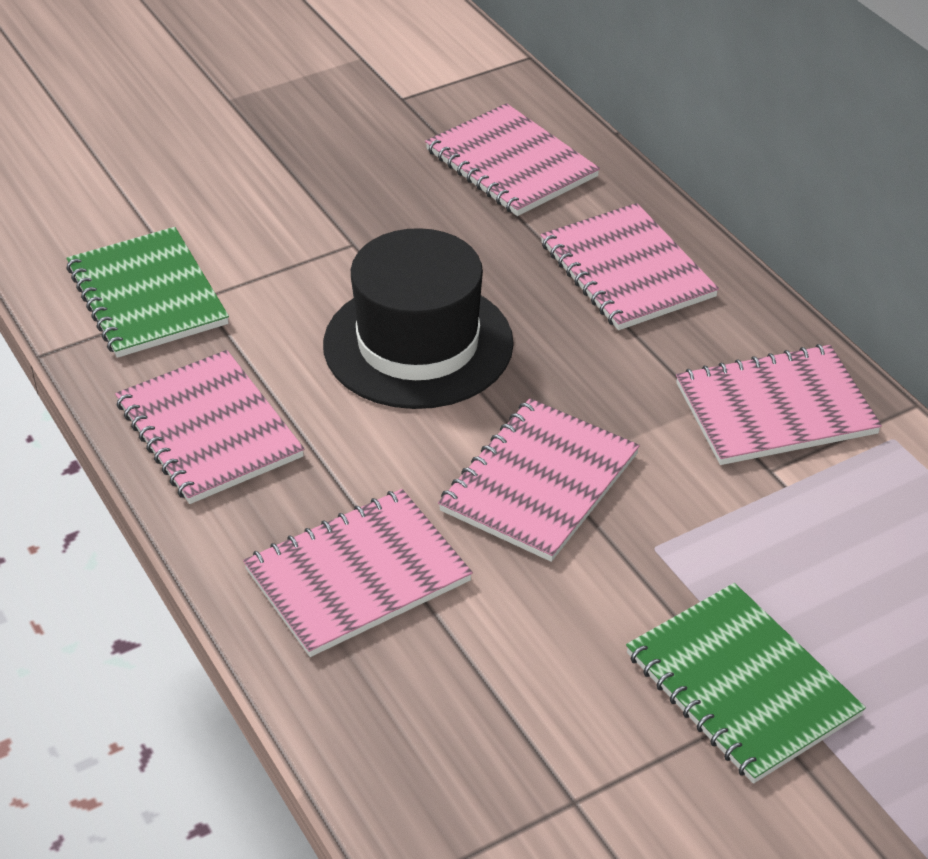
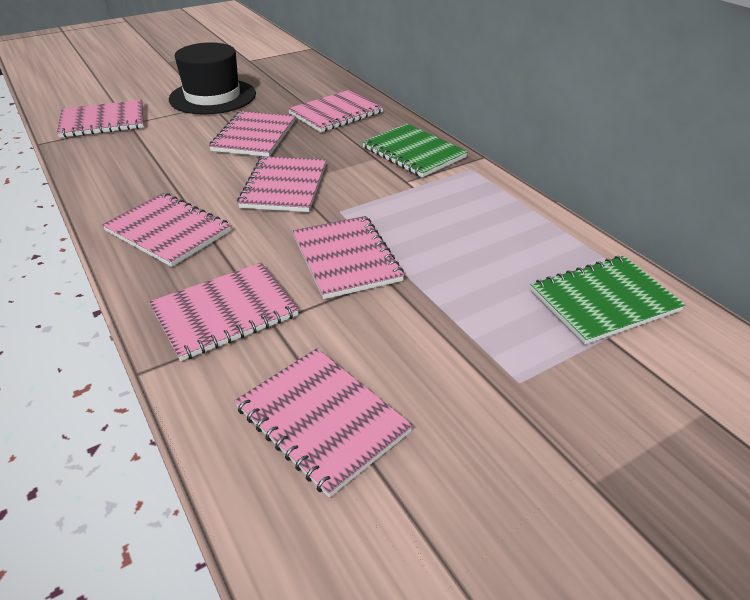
pink notebook: 6 -> 8

